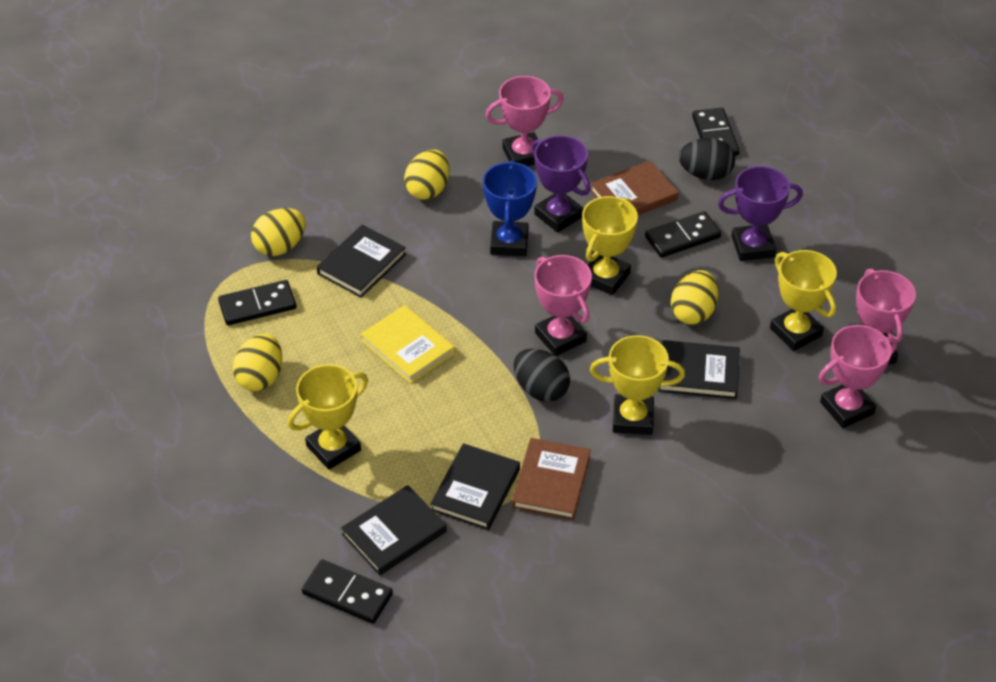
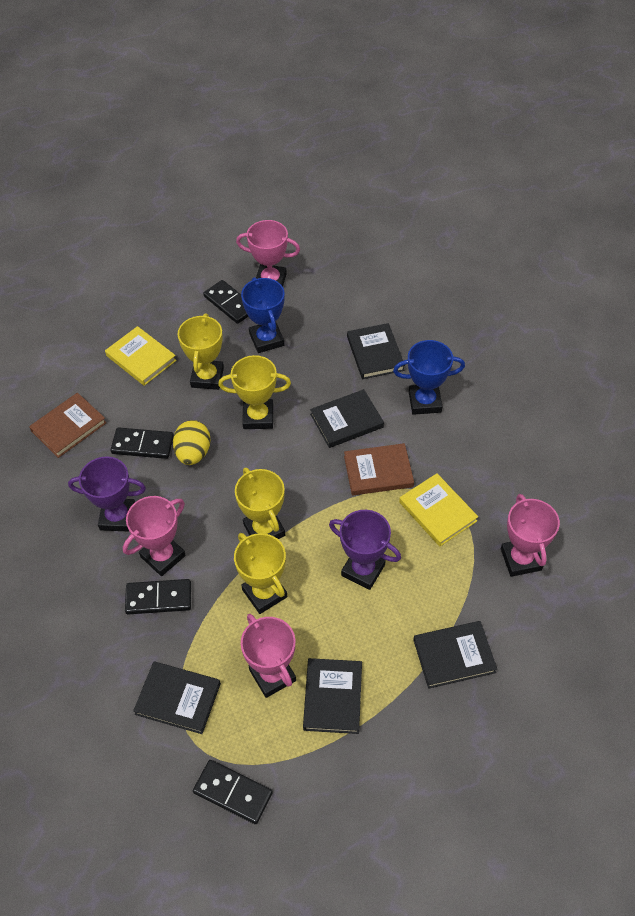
black book: 4 -> 5
black egg: 2 -> 0
blue trophy: 1 -> 2
yellow book: 1 -> 2
yellow egg: 4 -> 1

